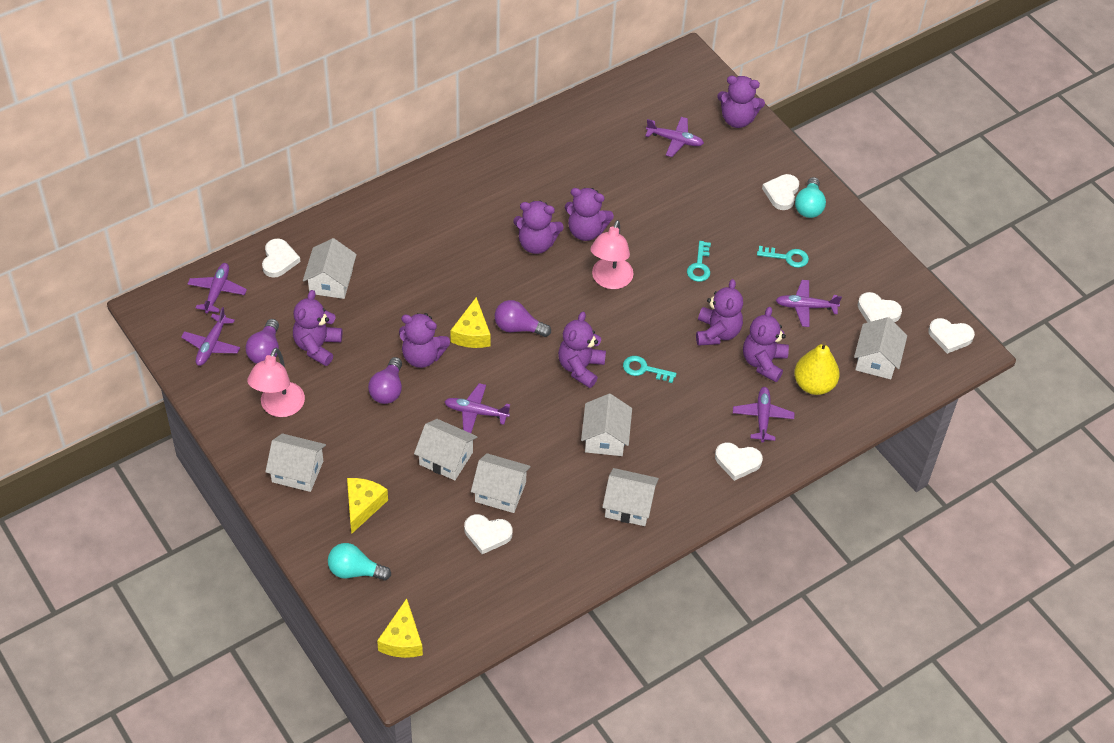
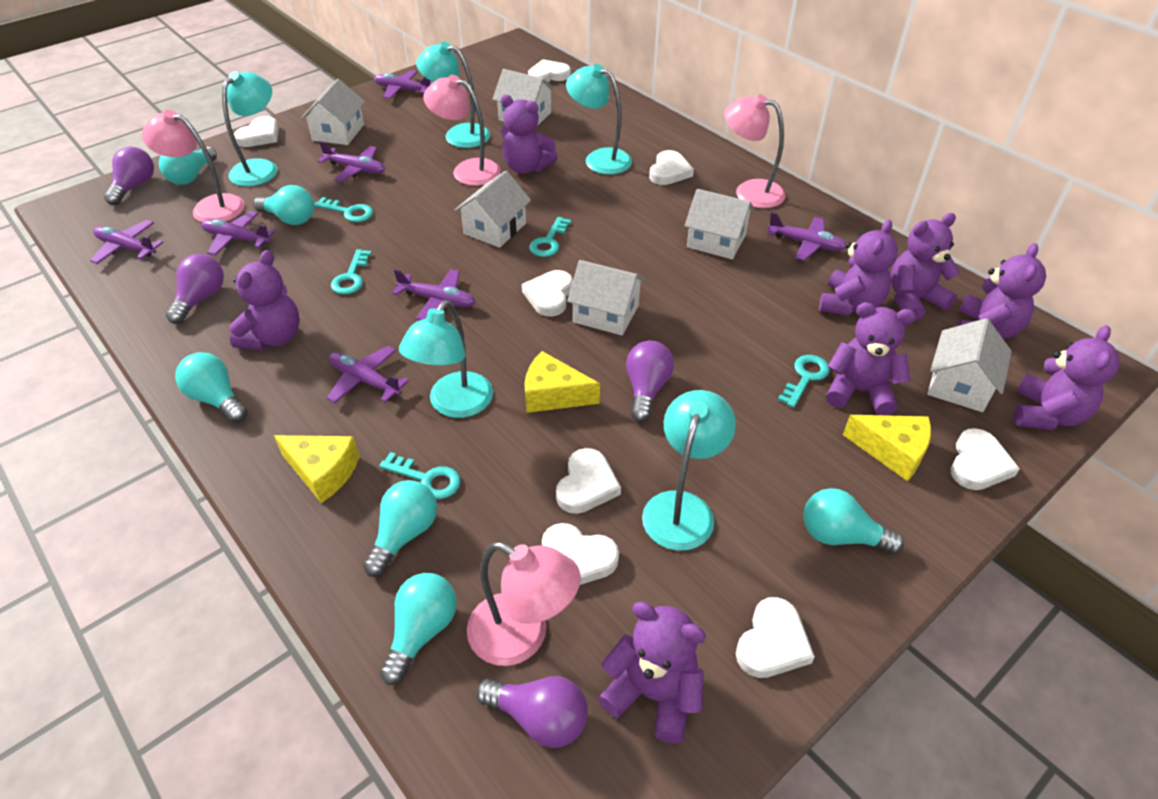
pink lamp: 2 -> 4
purple light bulb: 3 -> 4
purple plane: 6 -> 7
turquoise key: 3 -> 5
turquoise lamp: 0 -> 5
turquoise light bulb: 2 -> 6
white heart: 6 -> 8
white house: 7 -> 6
yellow pear: 1 -> 0

